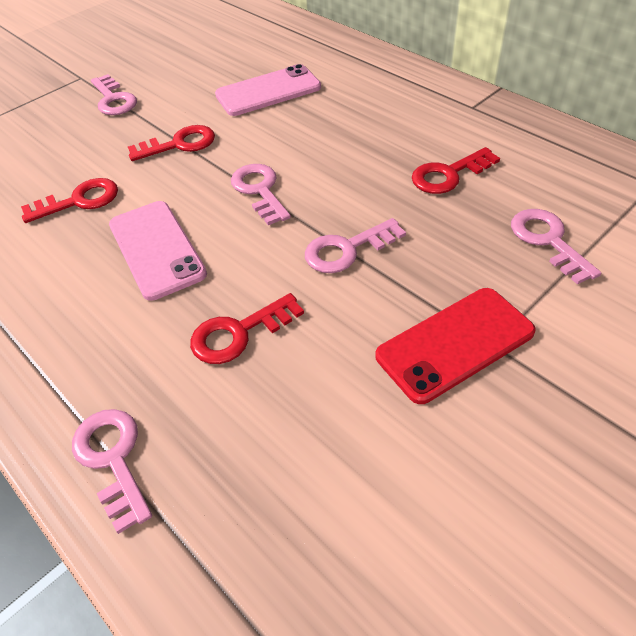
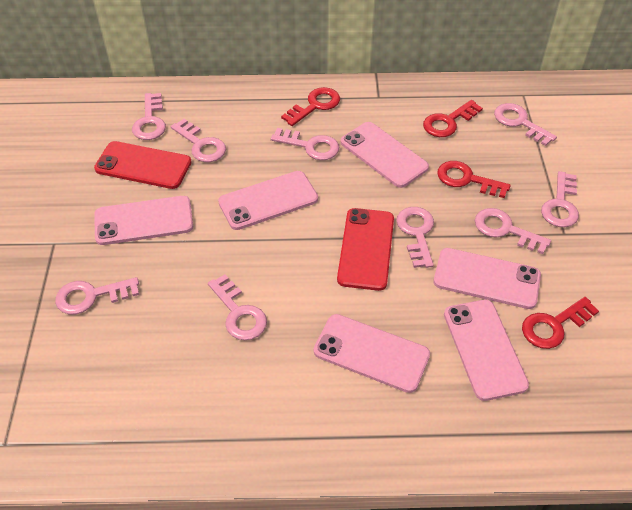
pink key: 5 -> 9
pink phone: 2 -> 6
red phone: 1 -> 2

